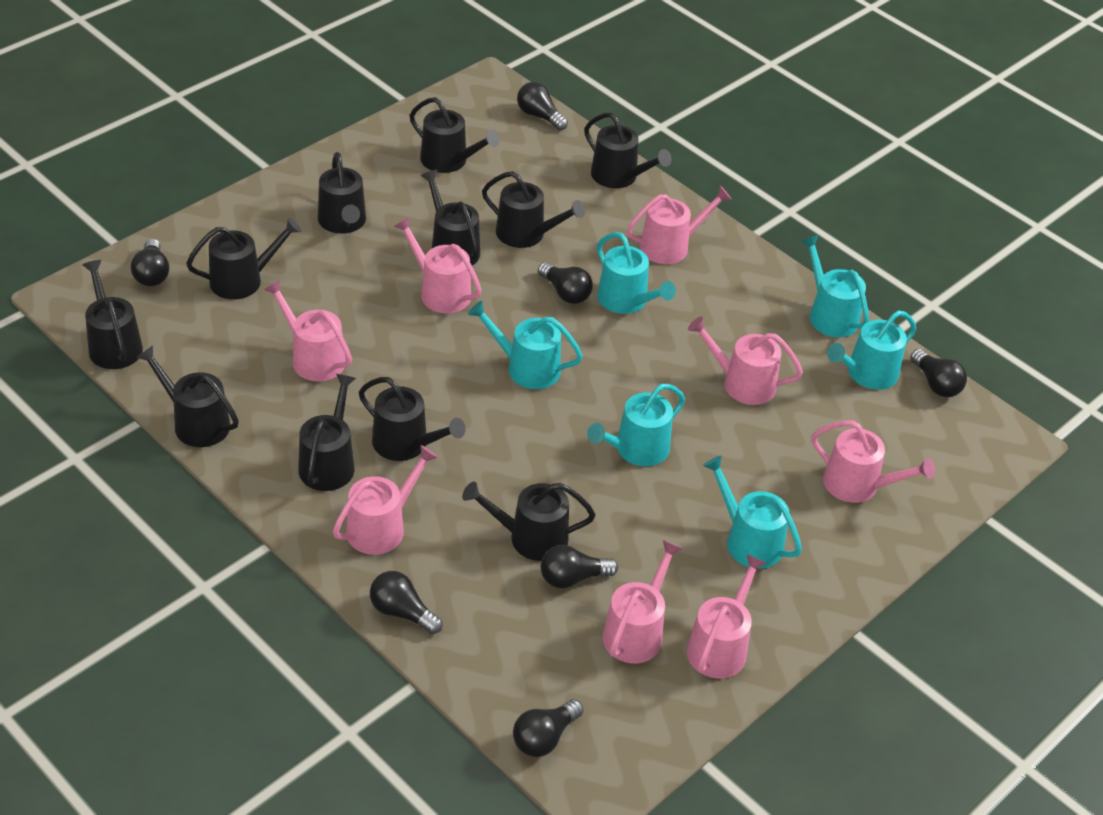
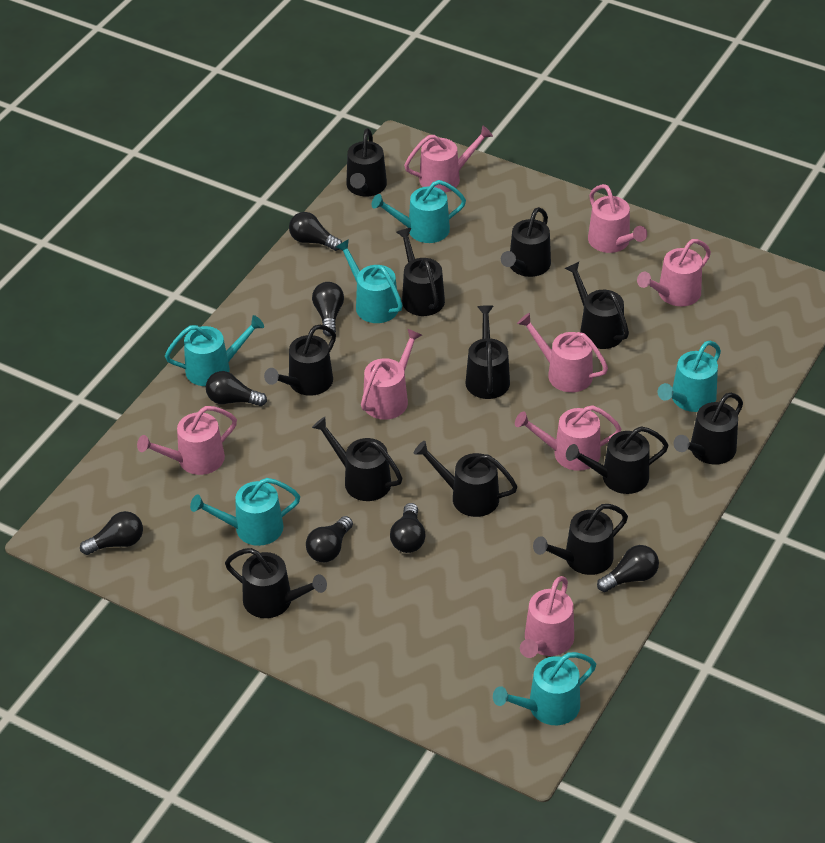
black watering can: 11 -> 12

